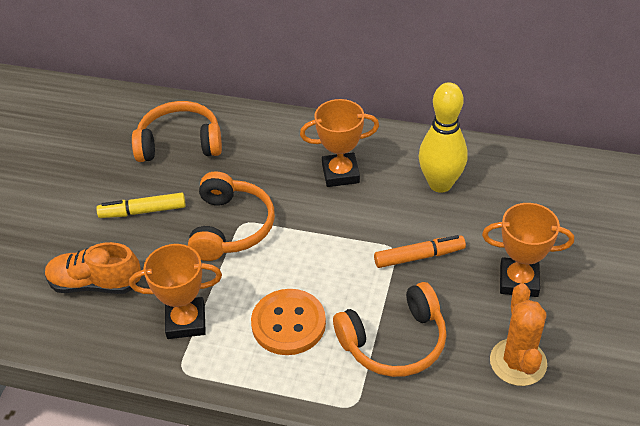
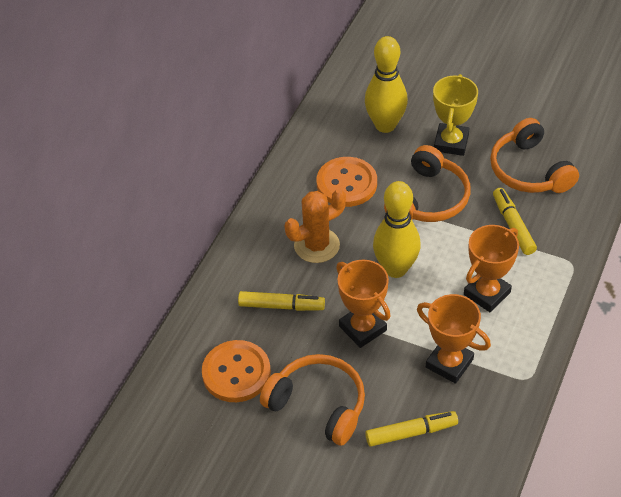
orange button: 1 -> 2
orange marker: 1 -> 0
orange shoe: 1 -> 0
yellow bowling pin: 1 -> 2
yellow marker: 1 -> 3
yellow trophy: 0 -> 1

